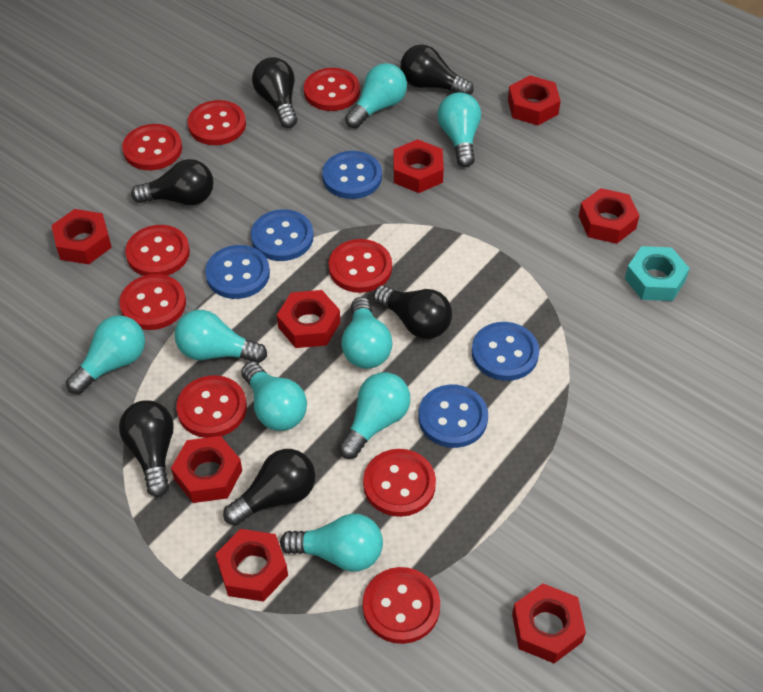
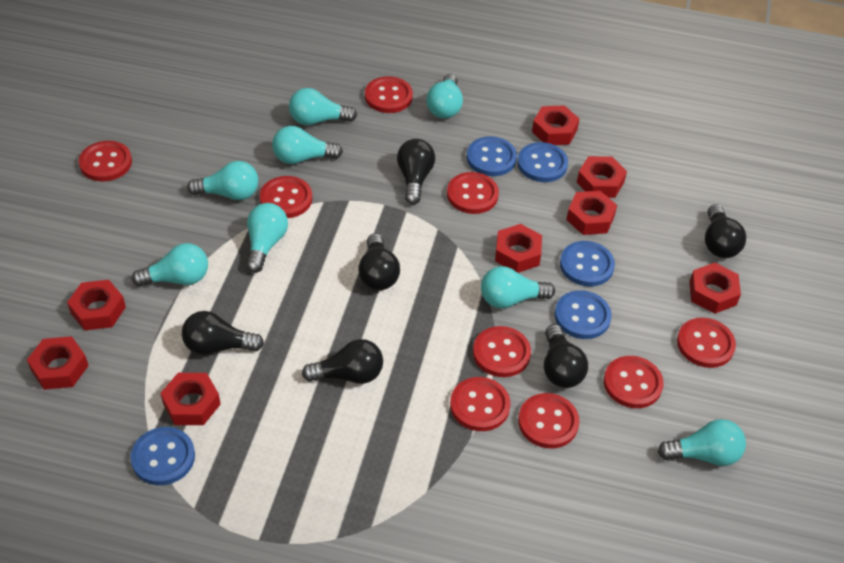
turquoise nut: 1 -> 0

